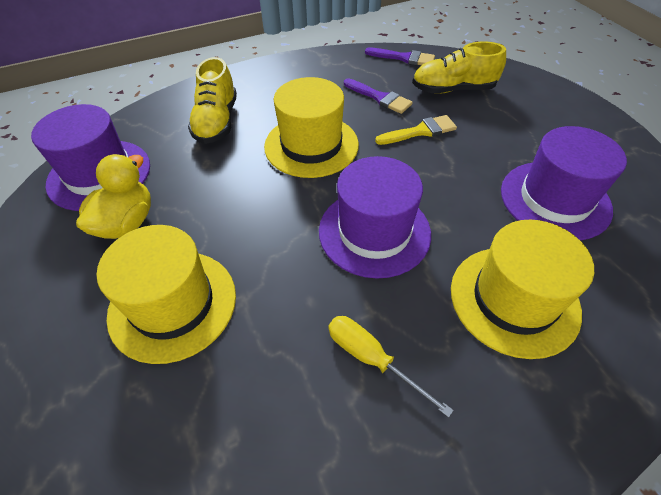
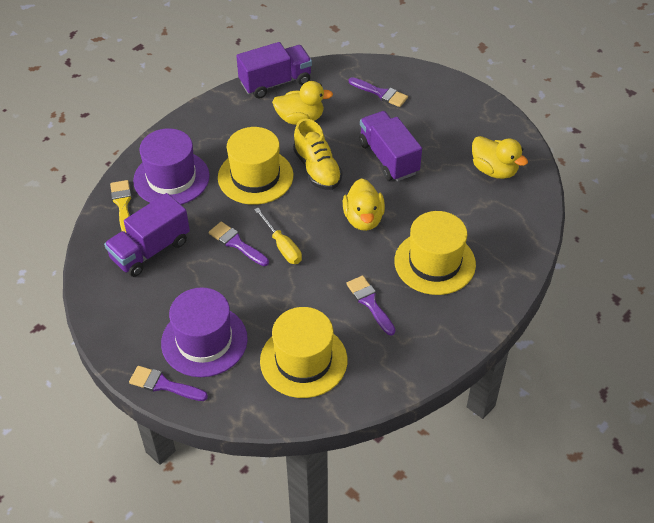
purple brush: 2 -> 4
purple hat: 3 -> 2
purple truck: 0 -> 3
yellow duck: 1 -> 3
yellow shoe: 2 -> 1

